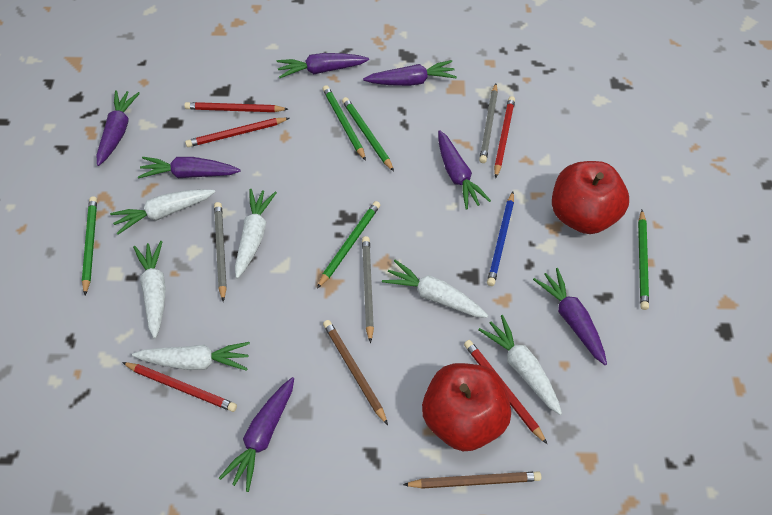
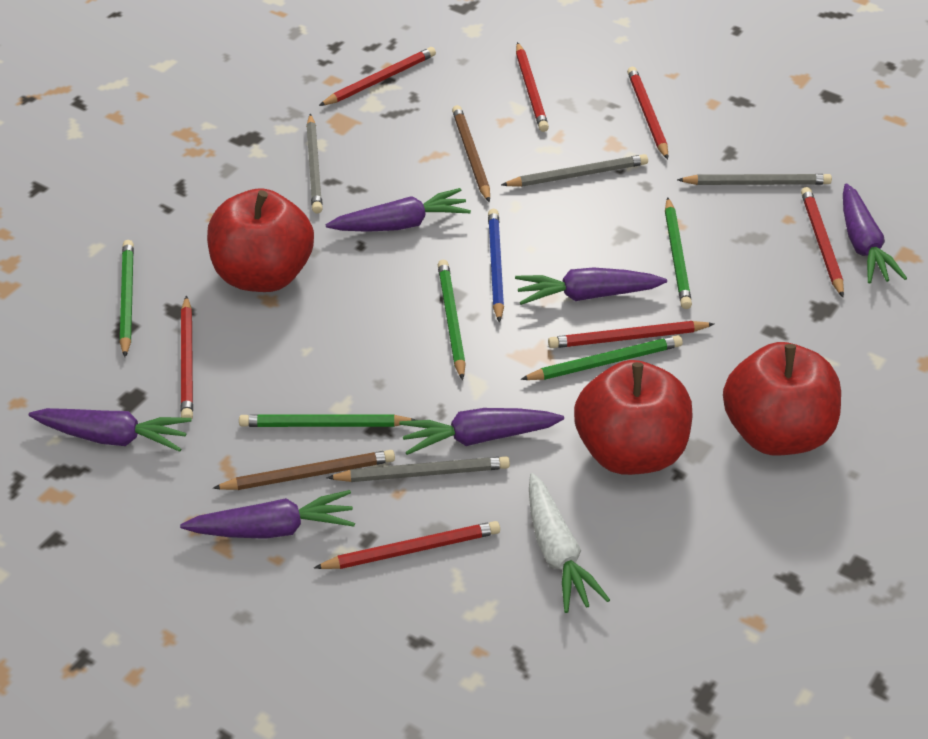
grey pencil: 3 -> 4
purple carrot: 7 -> 6
red apple: 2 -> 3
red pencil: 5 -> 7
white carrot: 6 -> 1

